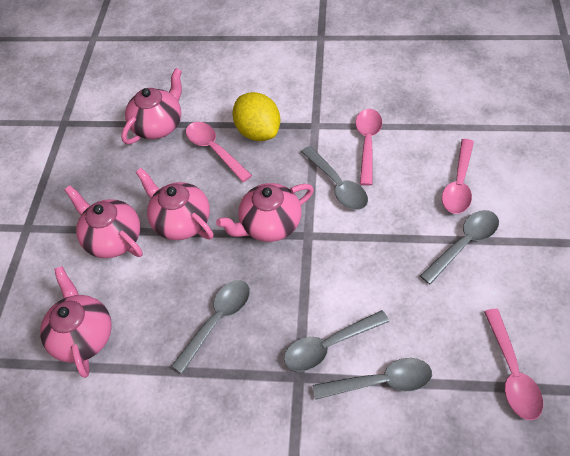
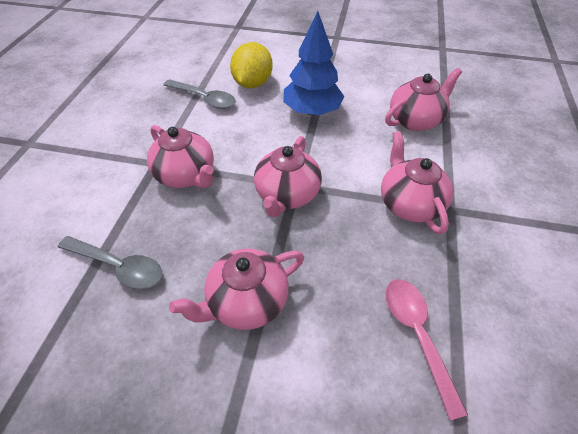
blue tree: 0 -> 1
grey spoon: 5 -> 2
pink spoon: 4 -> 1

